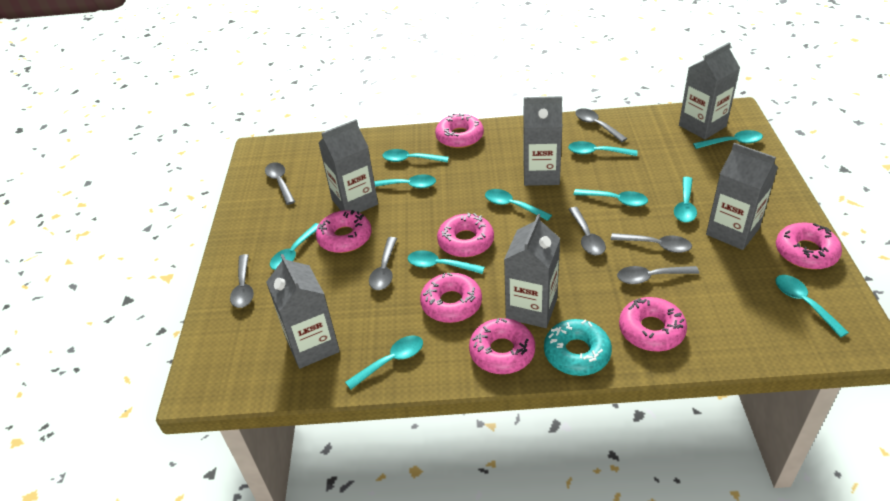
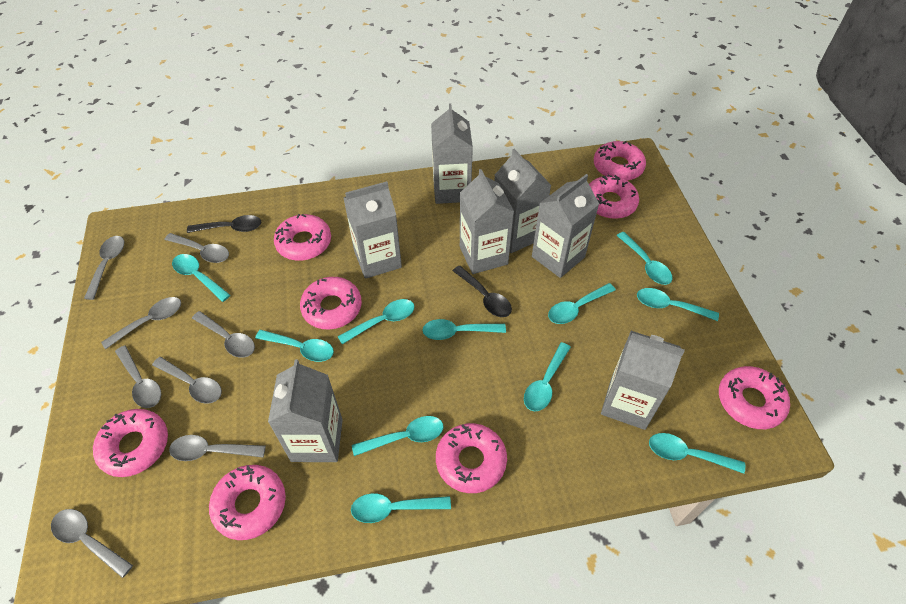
black spoon: 0 -> 2
grey carton: 6 -> 7
grey spoon: 7 -> 8
pink donut: 7 -> 8
turquoise donut: 1 -> 0

